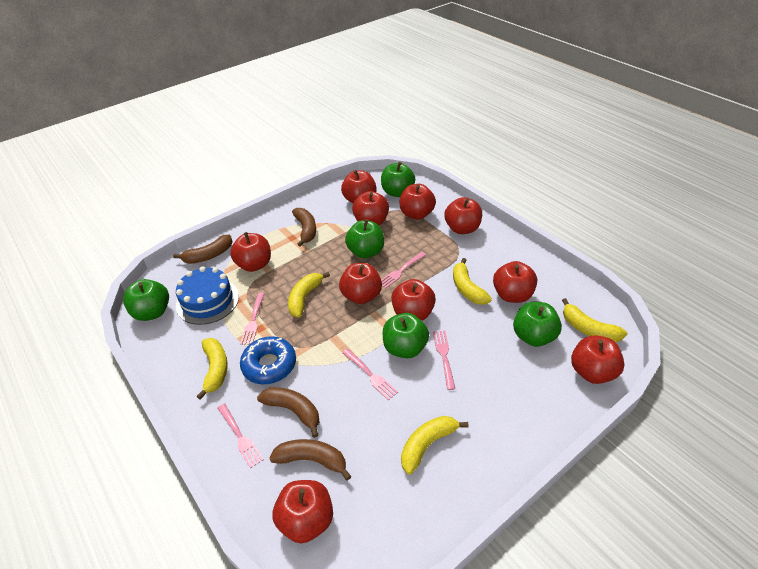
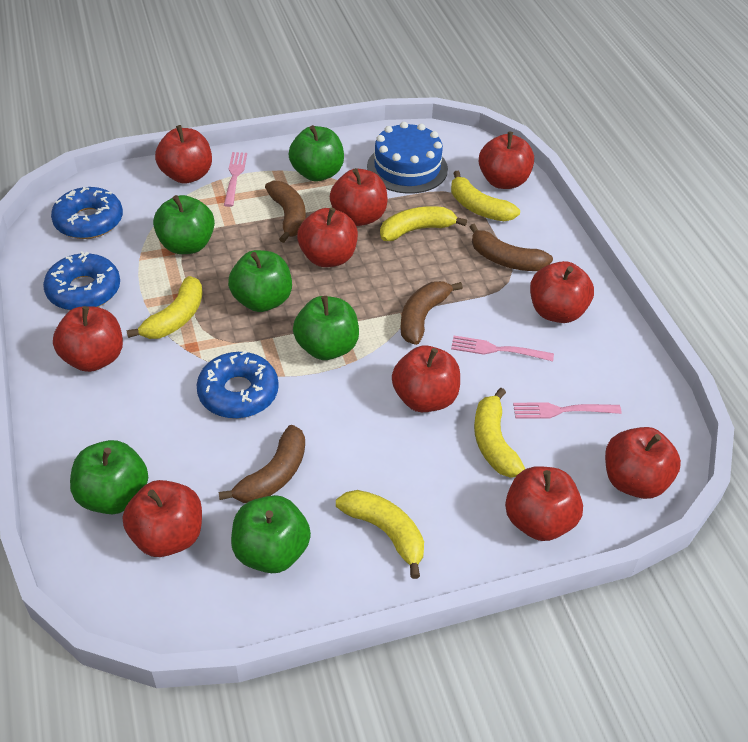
blue donut: 1 -> 3
green apple: 5 -> 6
pink fork: 5 -> 3

